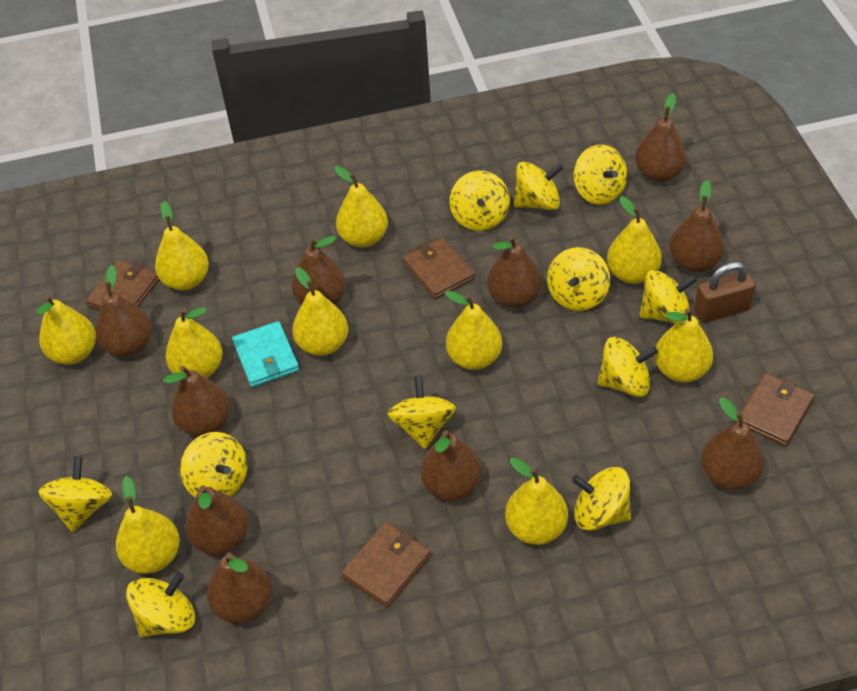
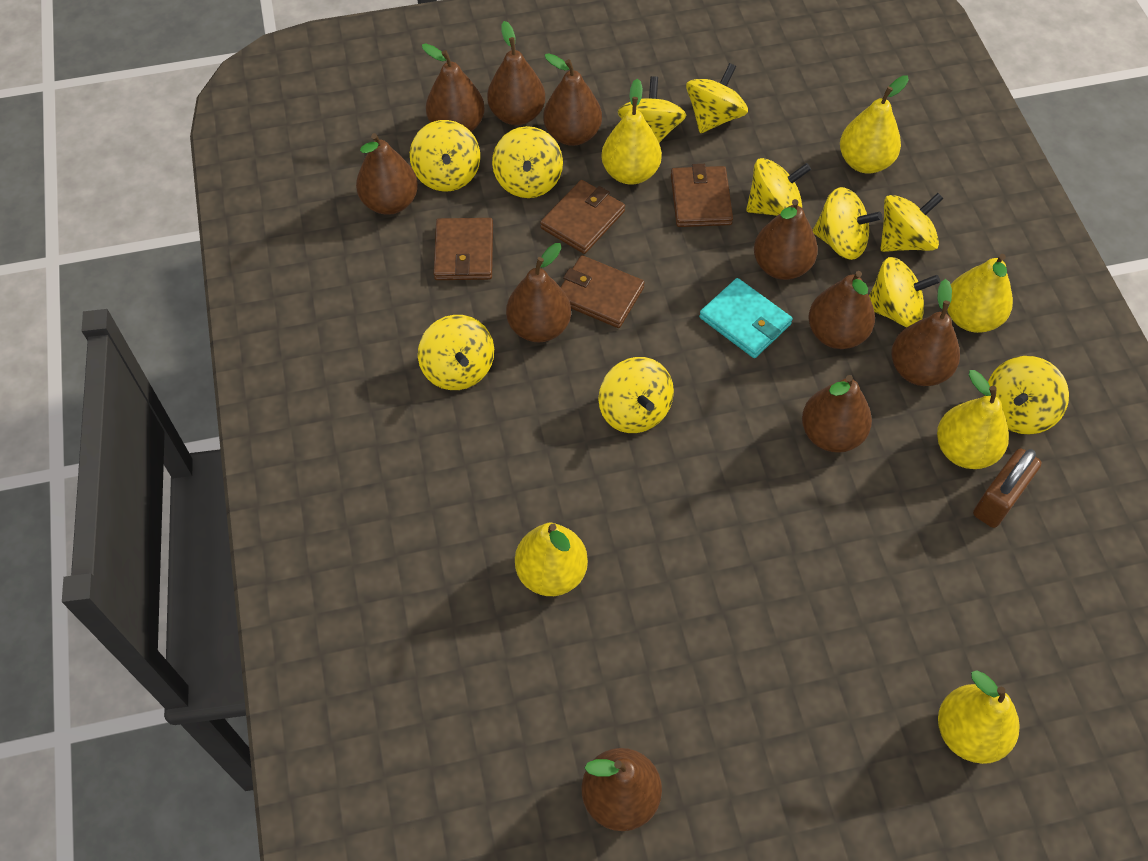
yellow pear: 10 -> 6

